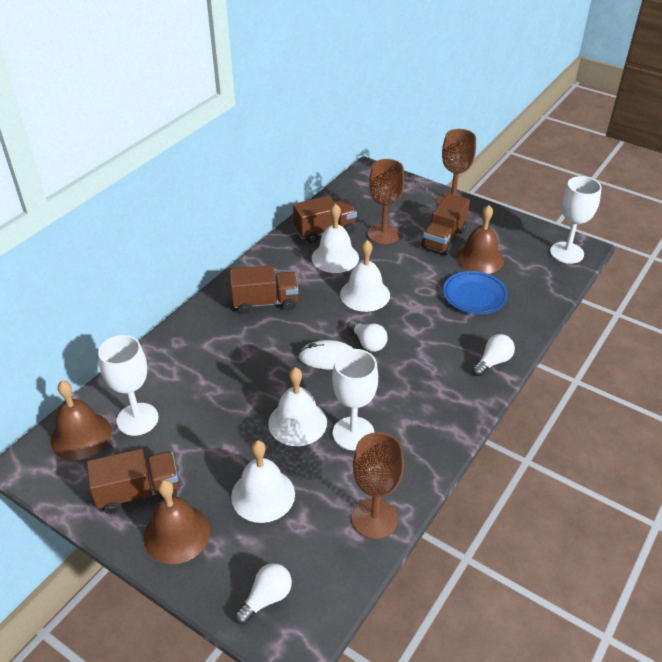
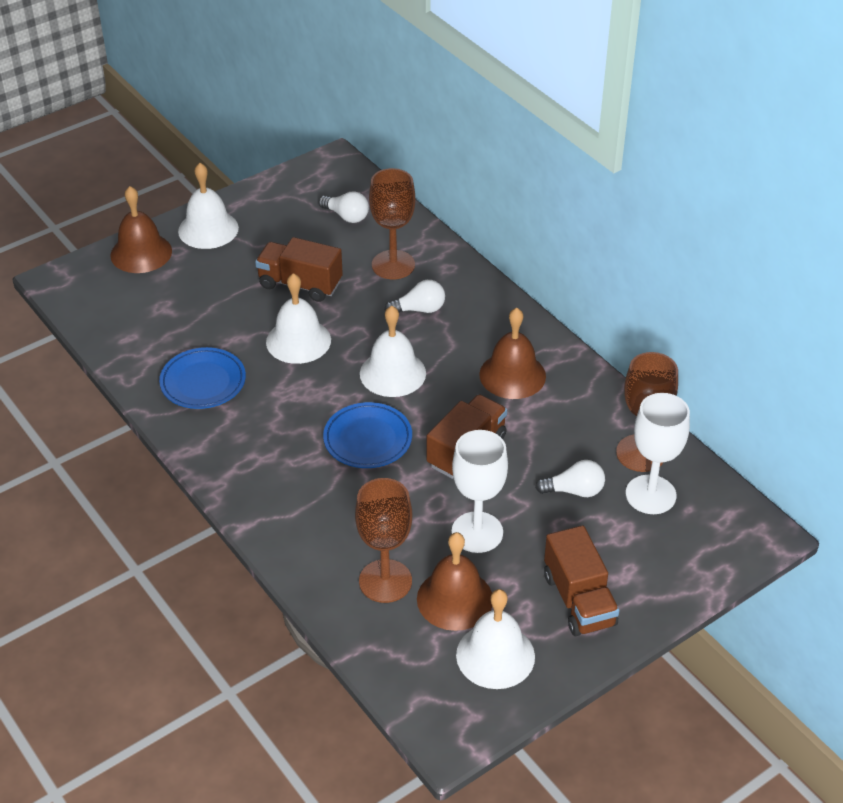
blue plate: 1 -> 2
brown truck: 4 -> 3
white goblet: 3 -> 2
white mouse: 1 -> 0

